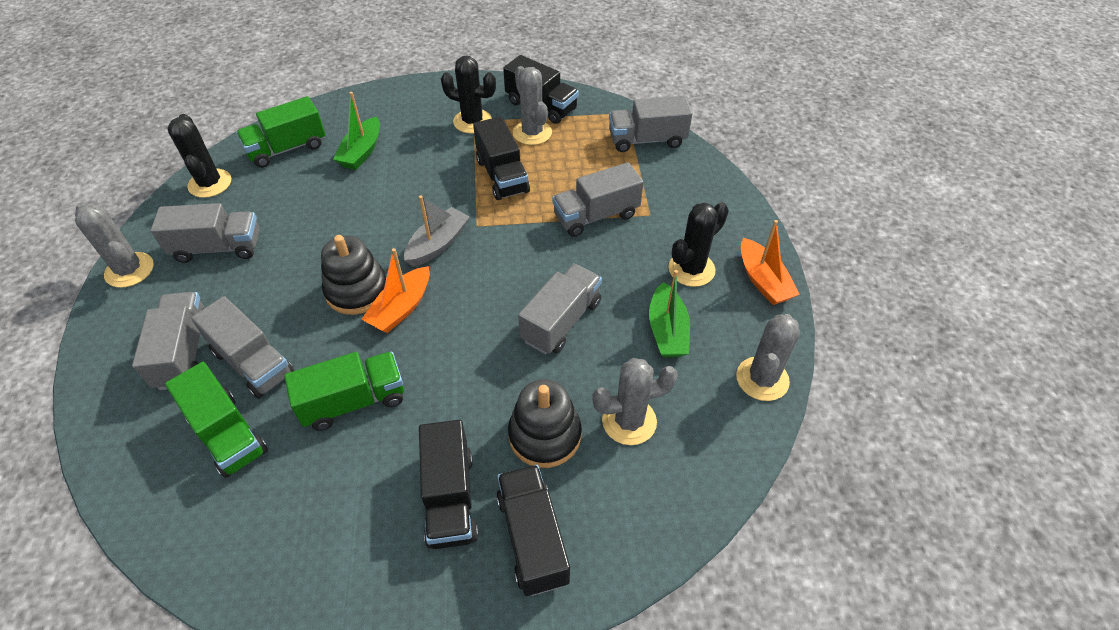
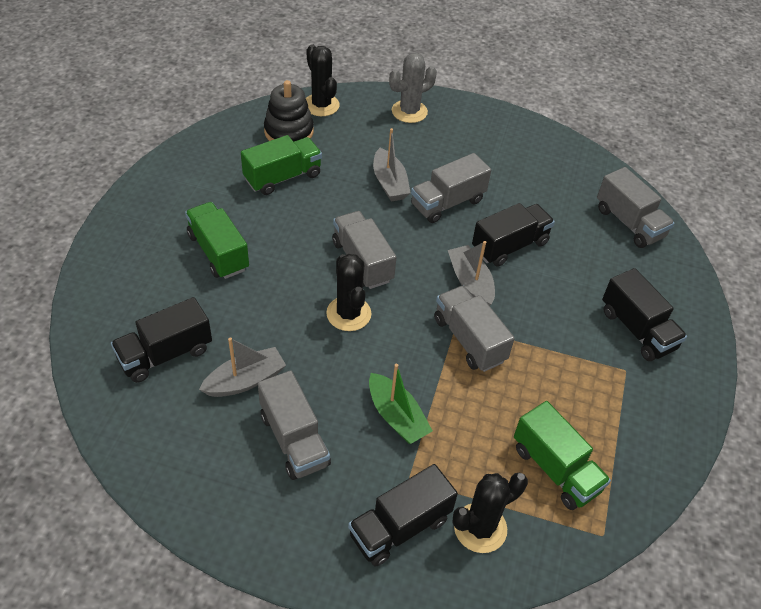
black stacking toy: 2 -> 1
green boat: 2 -> 1
grey boat: 1 -> 3
grey cactus: 4 -> 1
grey truck: 6 -> 5
orange boat: 2 -> 0

